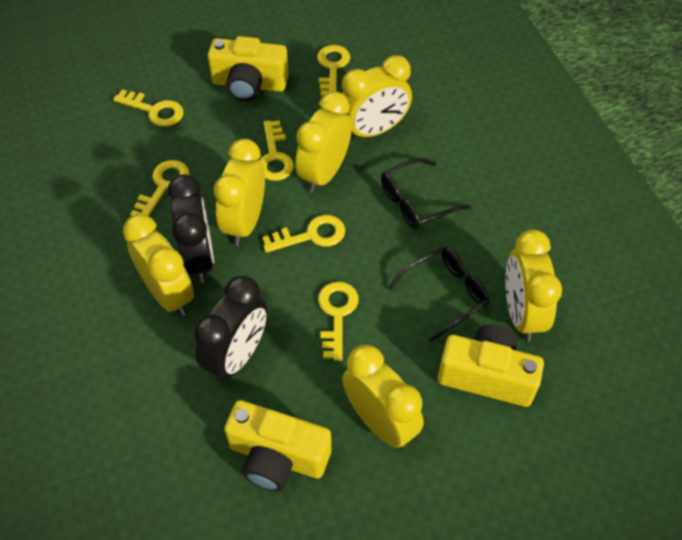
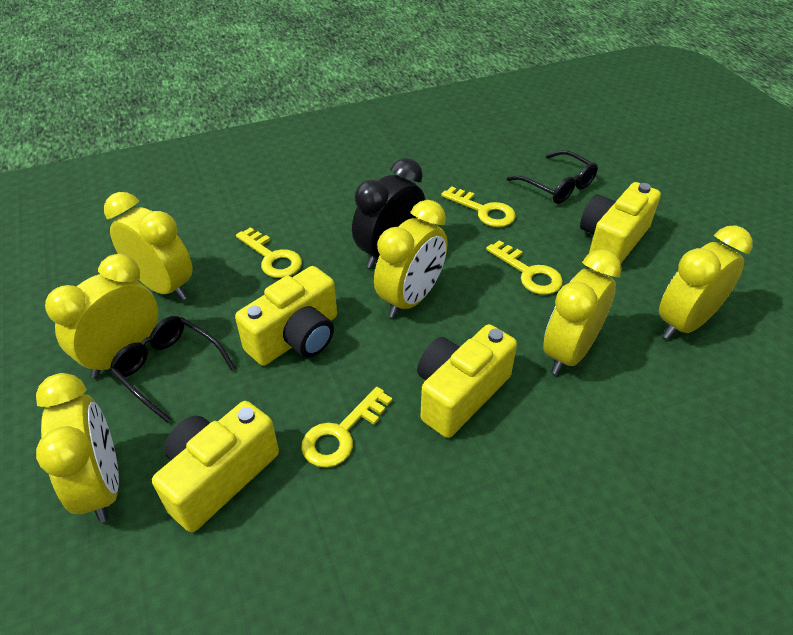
black clock: 2 -> 1
yellow camera: 3 -> 4
yellow key: 6 -> 4

